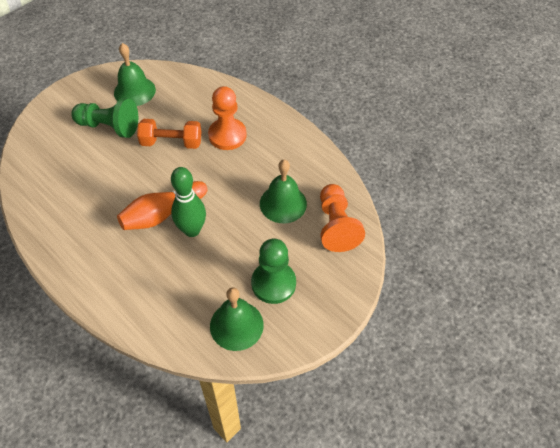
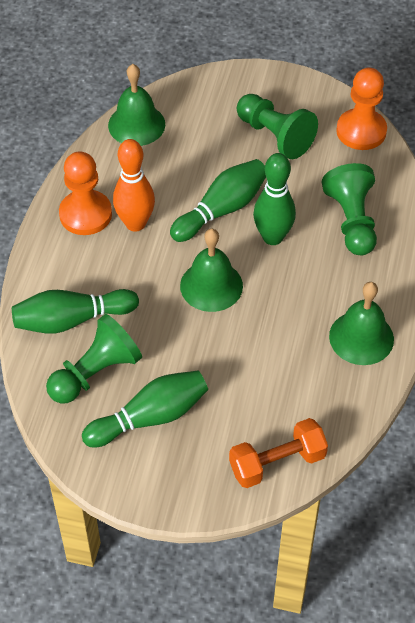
green bowling pin: 1 -> 4
green pawn: 2 -> 3

